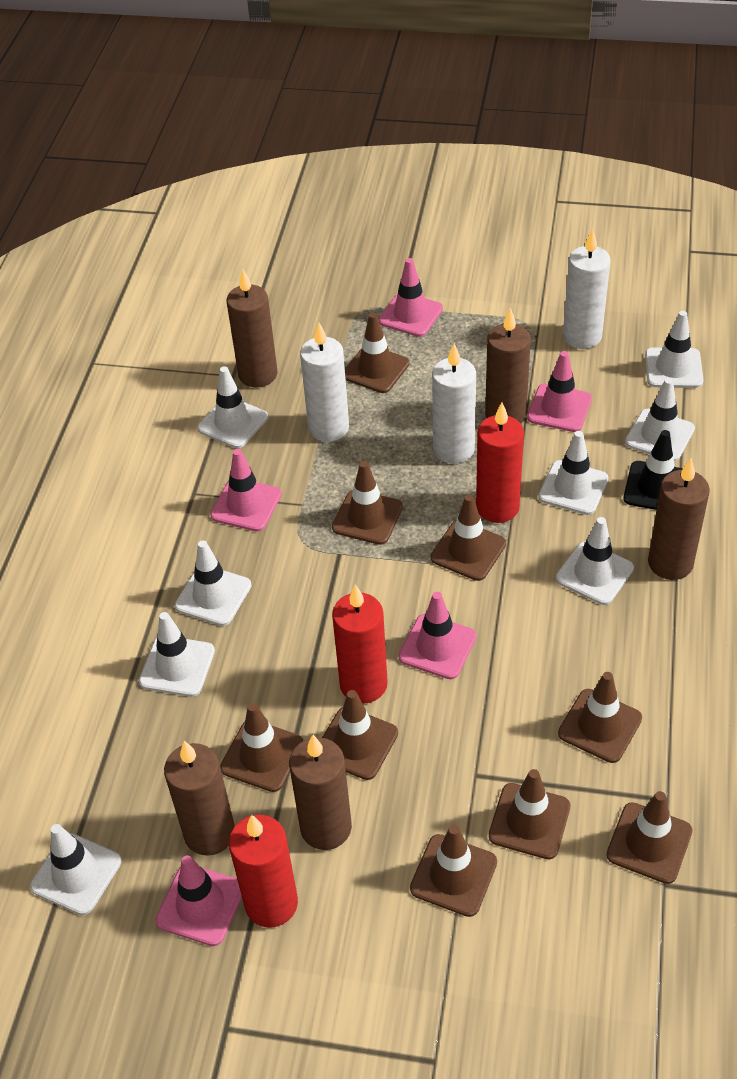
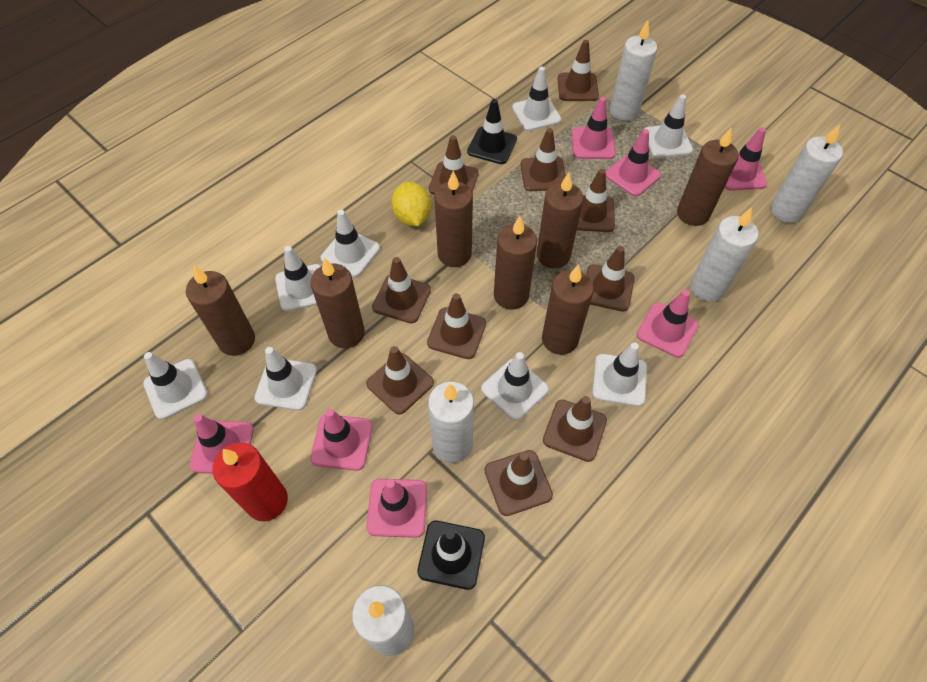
black traffic cone: 1 -> 2
brown candle: 5 -> 7
brown traffic cone: 9 -> 10
pink traffic cone: 5 -> 7
red candle: 3 -> 1
white candle: 3 -> 5
yellow lemon: 0 -> 1

